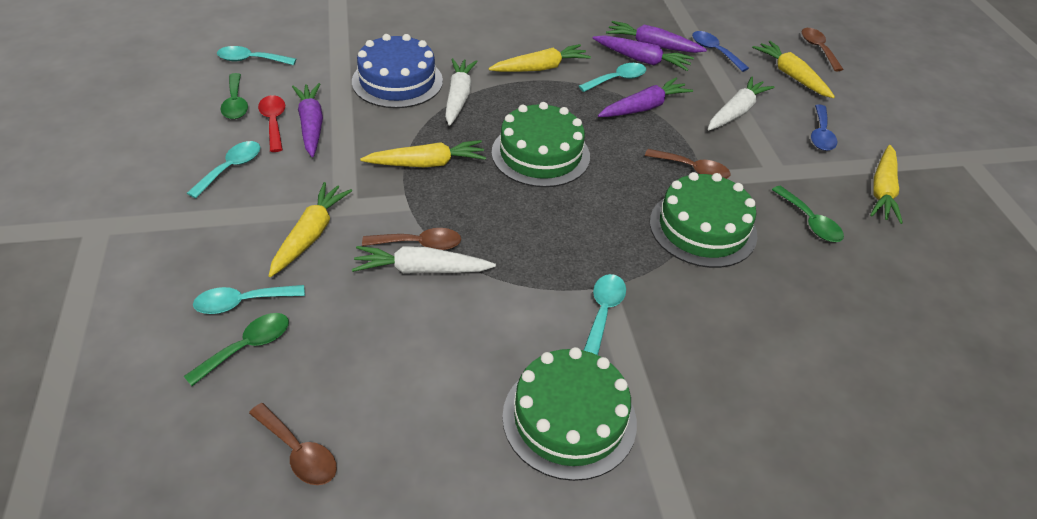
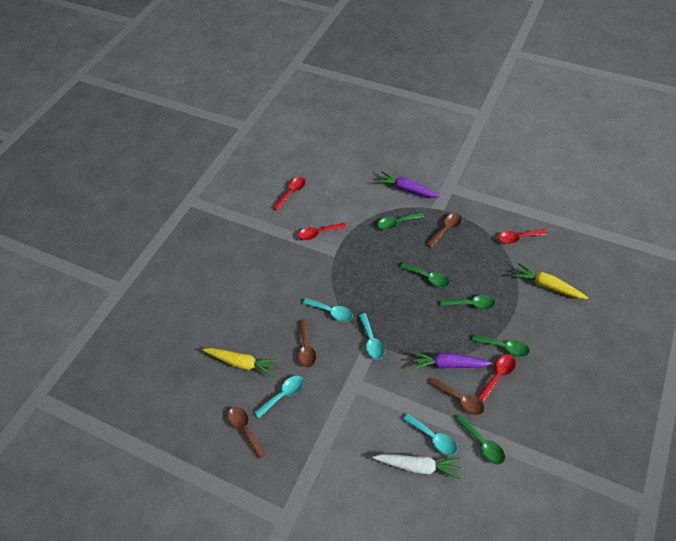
blue cake: 1 -> 0
blue spoon: 2 -> 0
green cake: 3 -> 0
green spoon: 3 -> 5
purple carrot: 4 -> 2
red spoon: 1 -> 4
turquoise spoon: 5 -> 4
white carrot: 3 -> 1
yellow carrot: 5 -> 2

